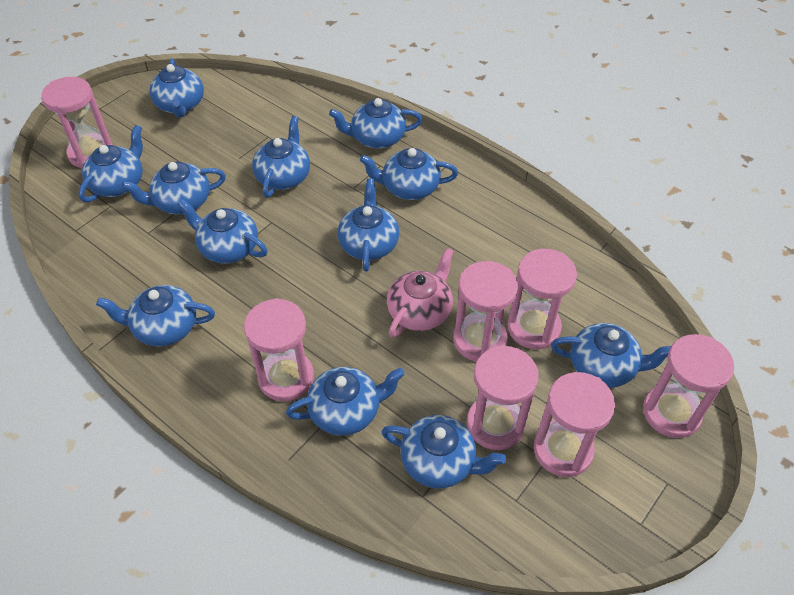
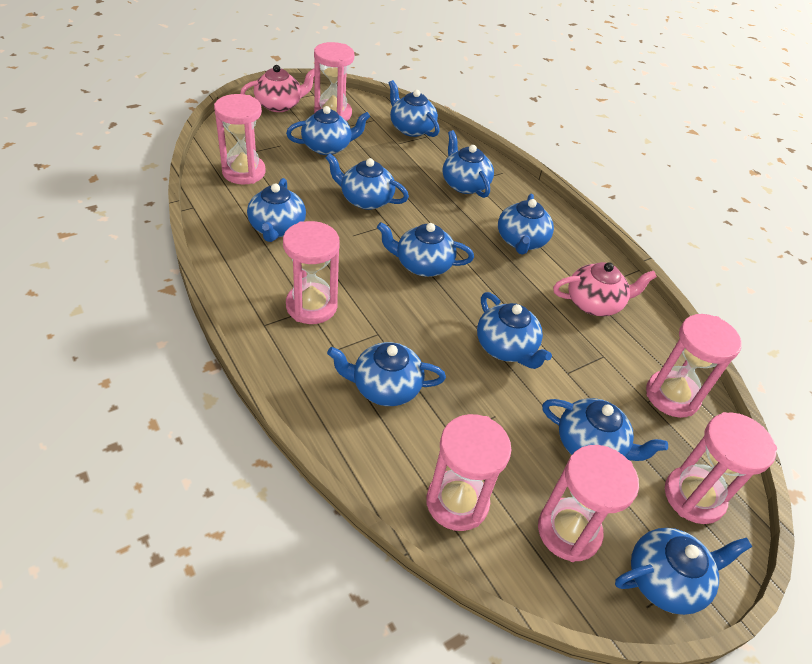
blue teapot: 12 -> 11
pink teapot: 1 -> 2

